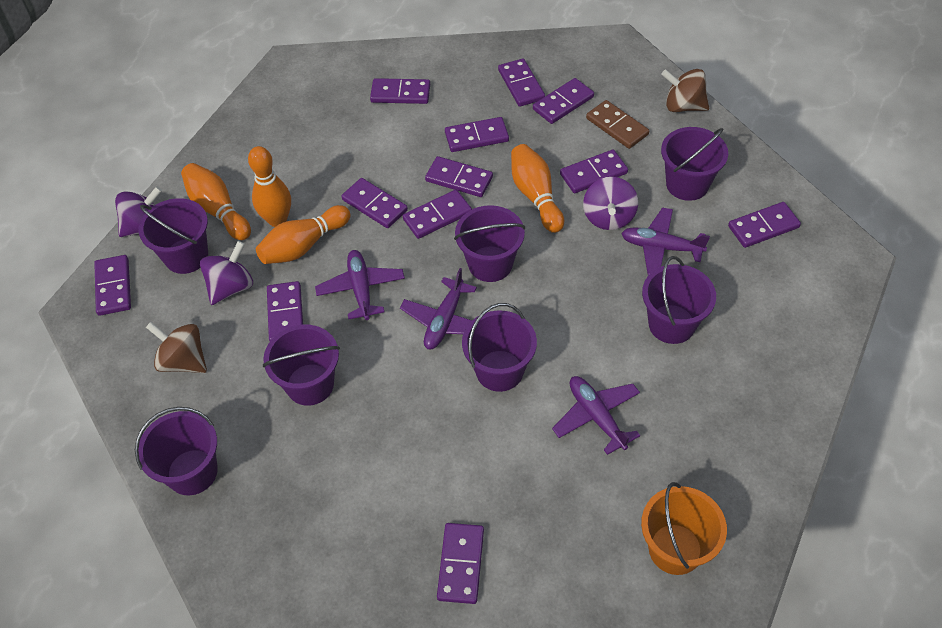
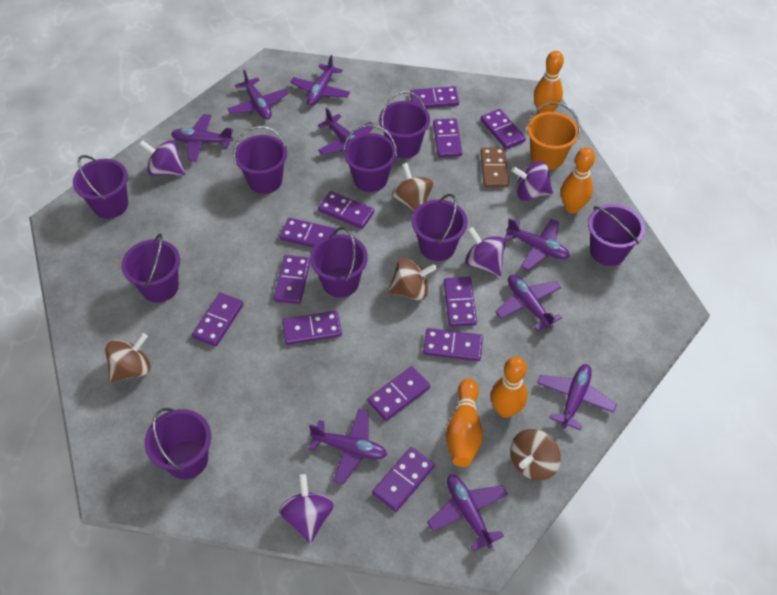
brown spinning top: 2 -> 4
purple bucket: 7 -> 9
purple plane: 4 -> 9
purple spinning top: 3 -> 4

